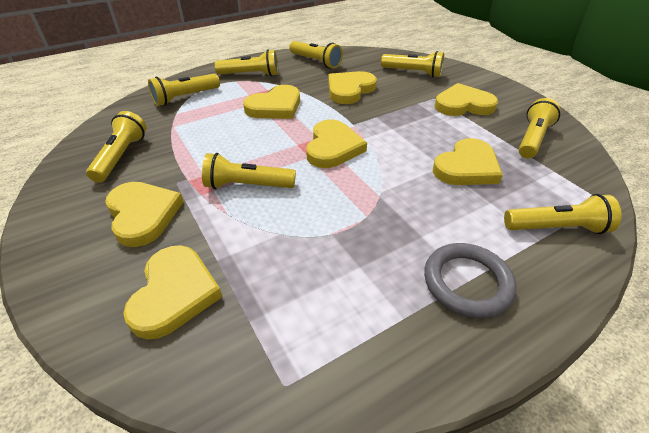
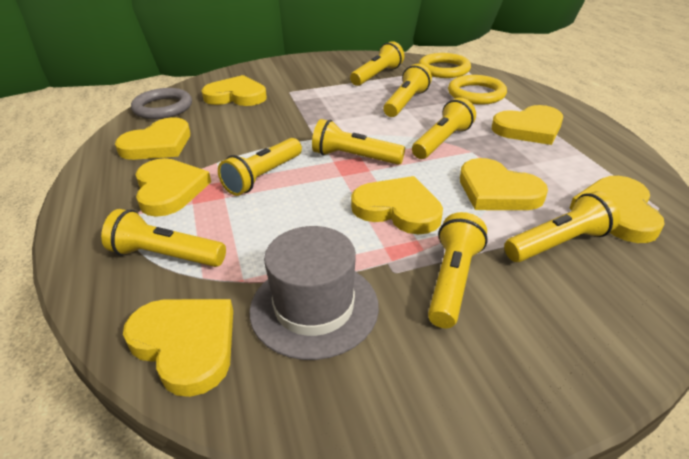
grey hat: 0 -> 1
yellow heart: 7 -> 8
yellow ring: 0 -> 2

